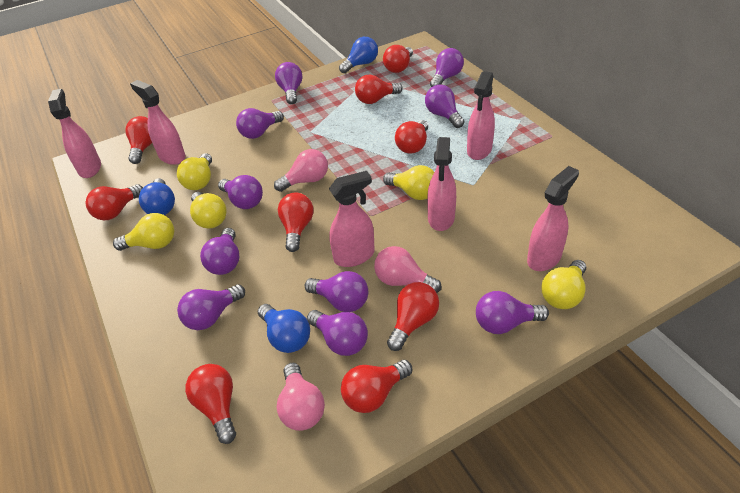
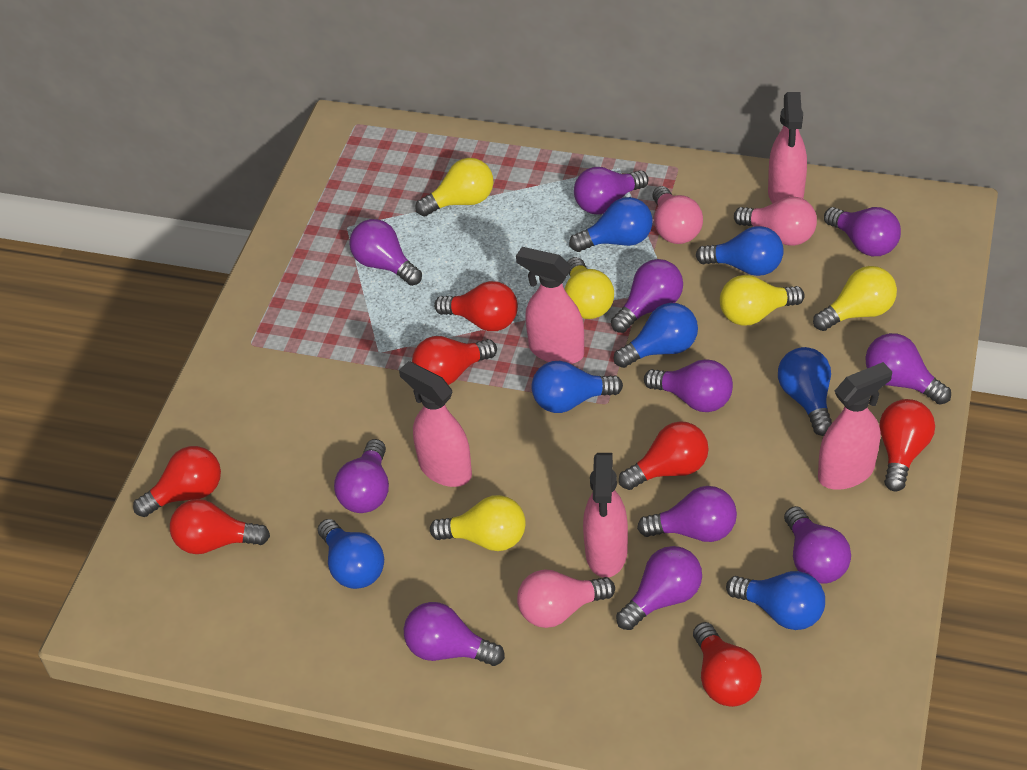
blue light bulb: 3 -> 7
pink spray bottle: 6 -> 5
purple light bulb: 10 -> 11
red light bulb: 9 -> 7

